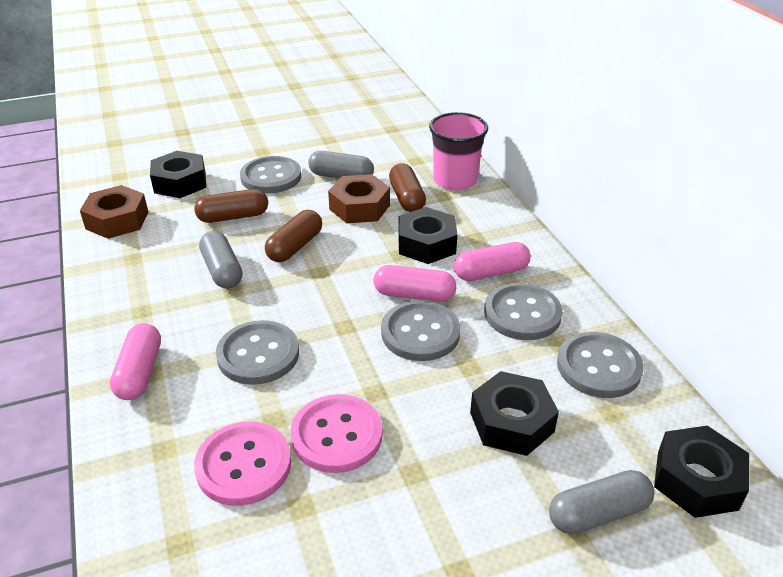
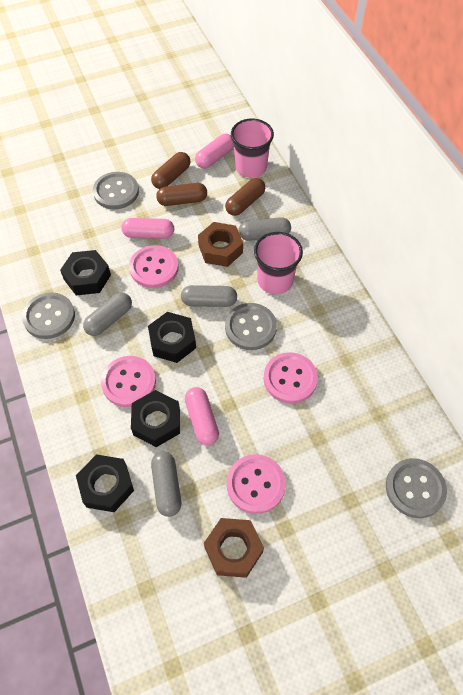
grey button: 5 -> 4
grey capsule: 3 -> 4
pink button: 2 -> 4
pink cup: 1 -> 2

